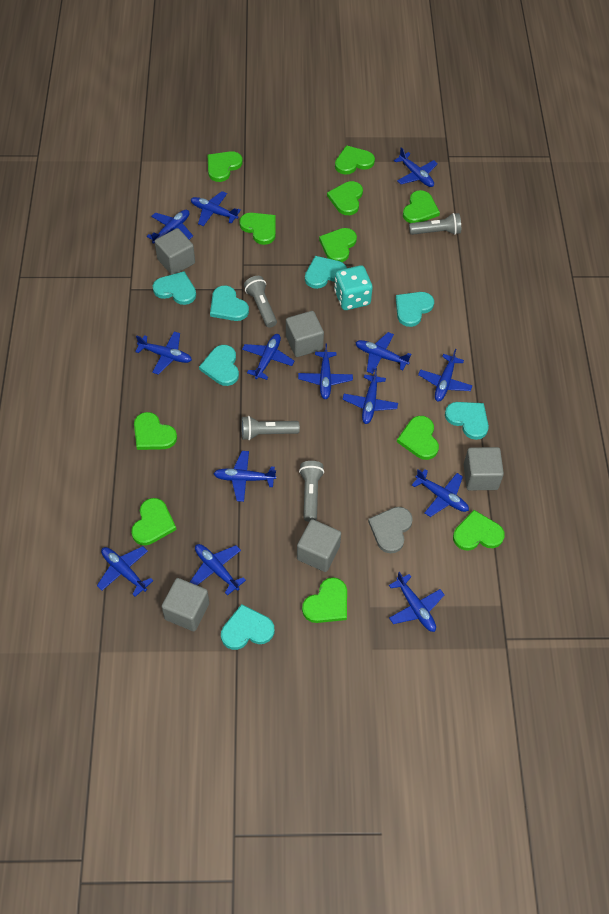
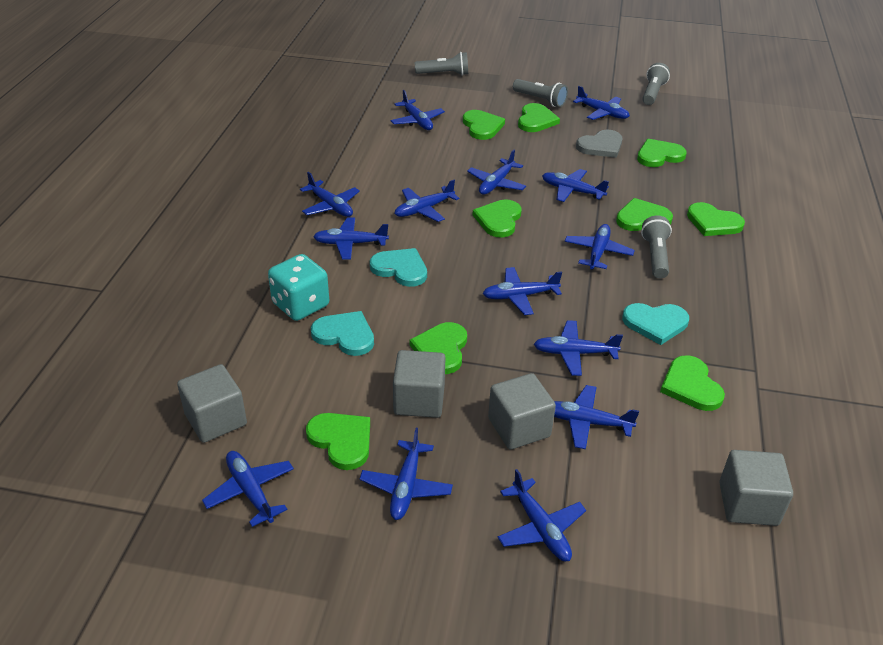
green heart: 11 -> 9
grey cube: 5 -> 4
turquoise heart: 7 -> 3

